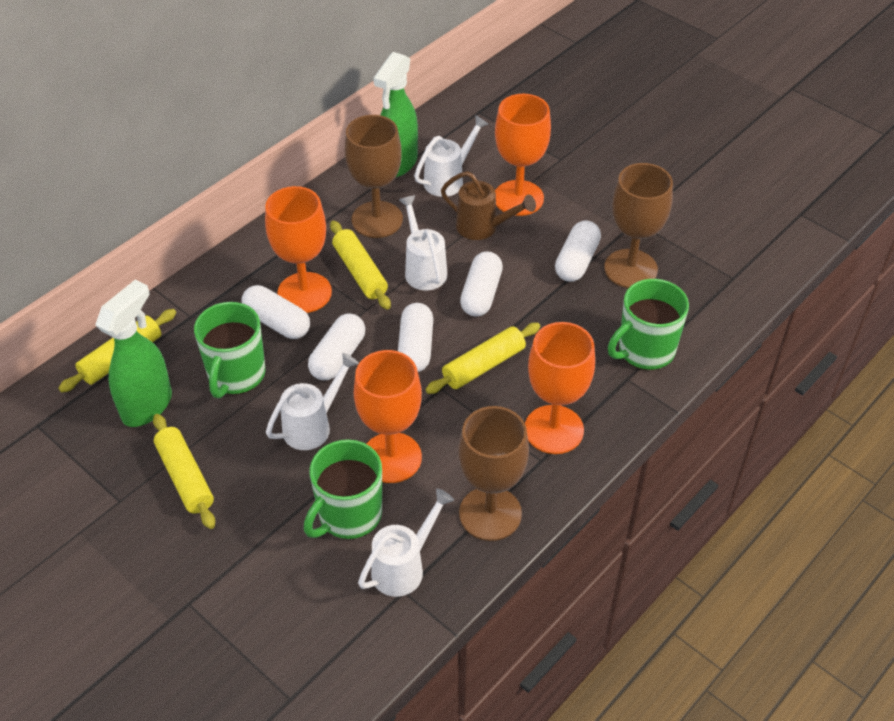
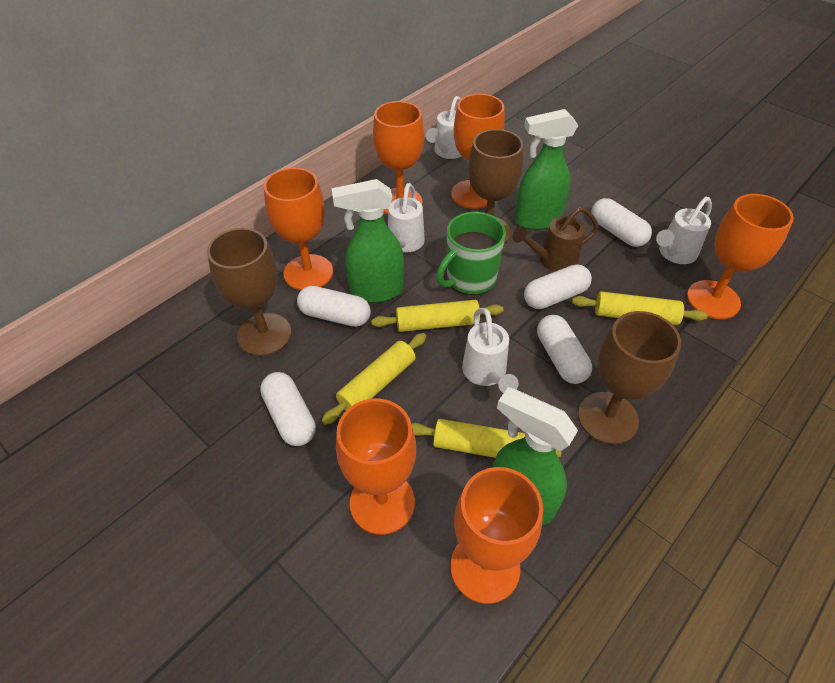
green mug: 3 -> 1
green spray bottle: 2 -> 3
orange goblet: 4 -> 6

